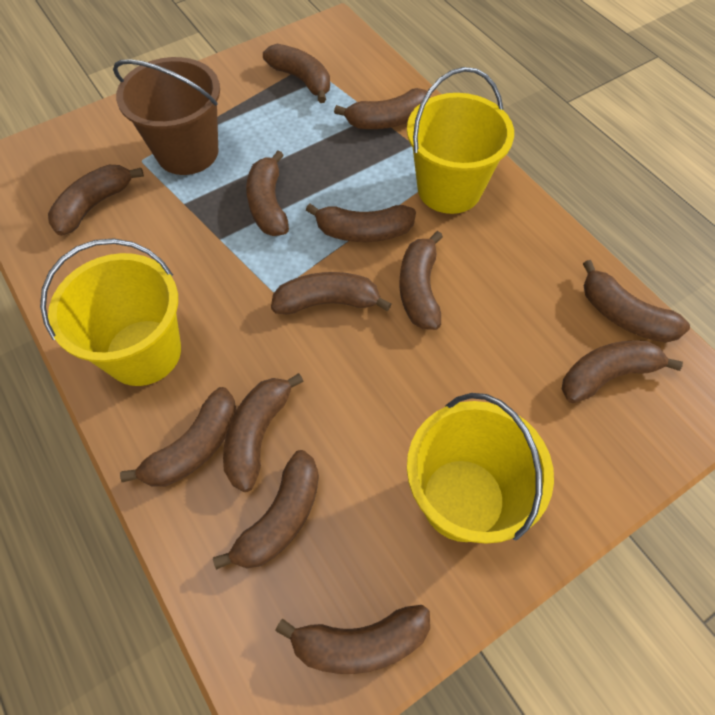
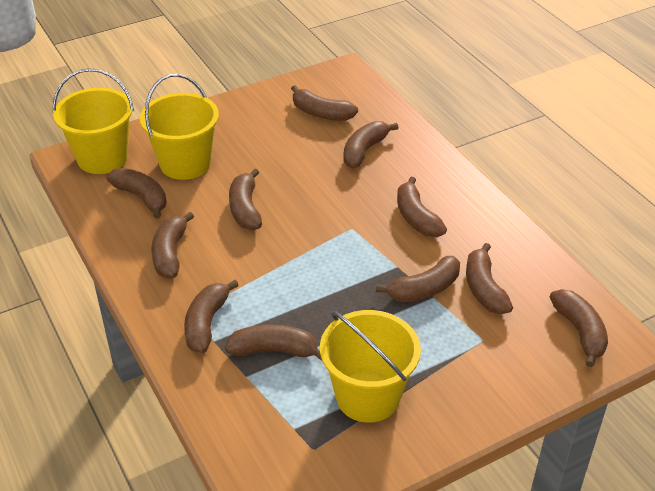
brown banana: 13 -> 11
brown bucket: 1 -> 0

